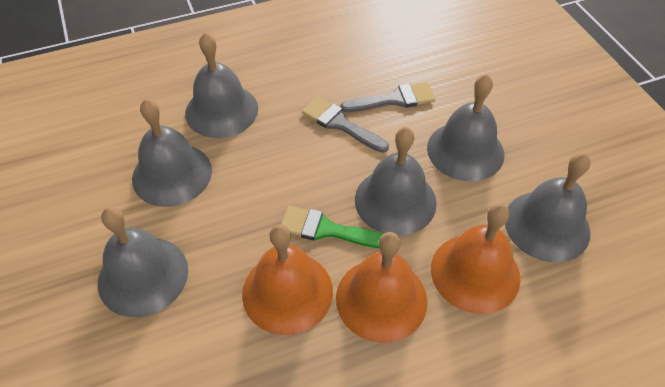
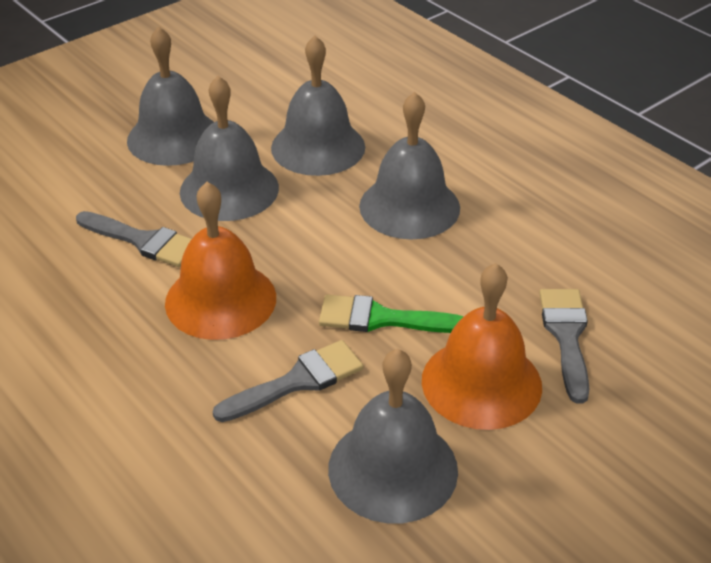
grey bell: 6 -> 5
grey brush: 2 -> 3
orange bell: 3 -> 2

